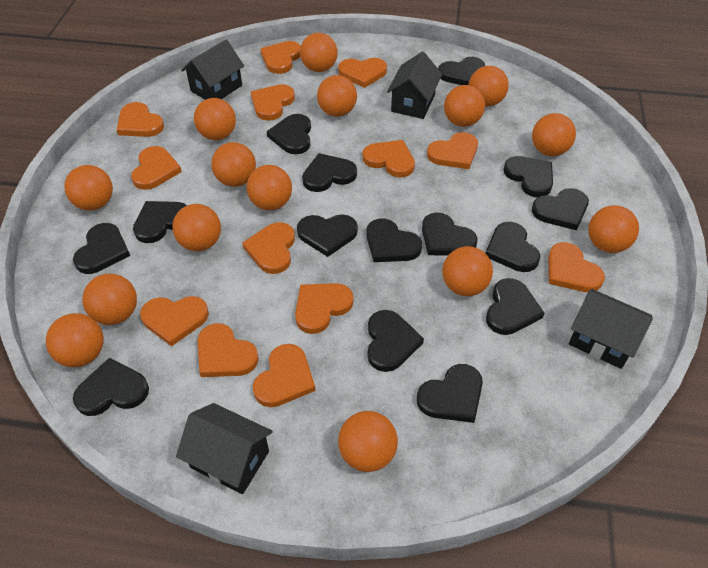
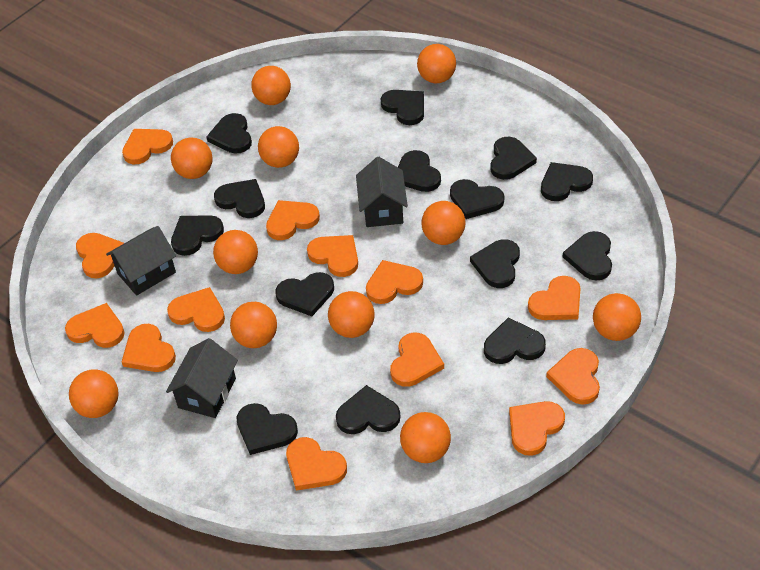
black heart: 15 -> 14
black house: 4 -> 3
orange ball: 15 -> 11

